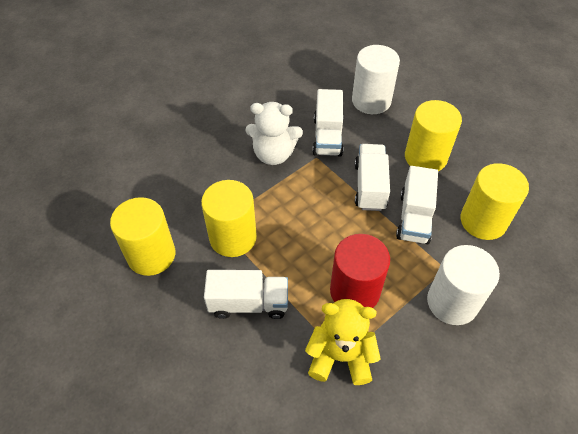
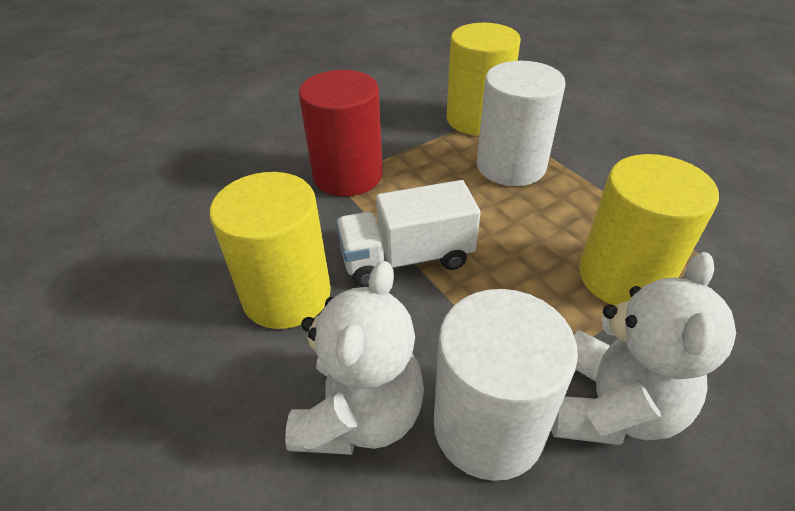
white teddy bear: 1 -> 2
white truck: 4 -> 1
yellow cylinder: 4 -> 3
yellow teddy bear: 1 -> 0

